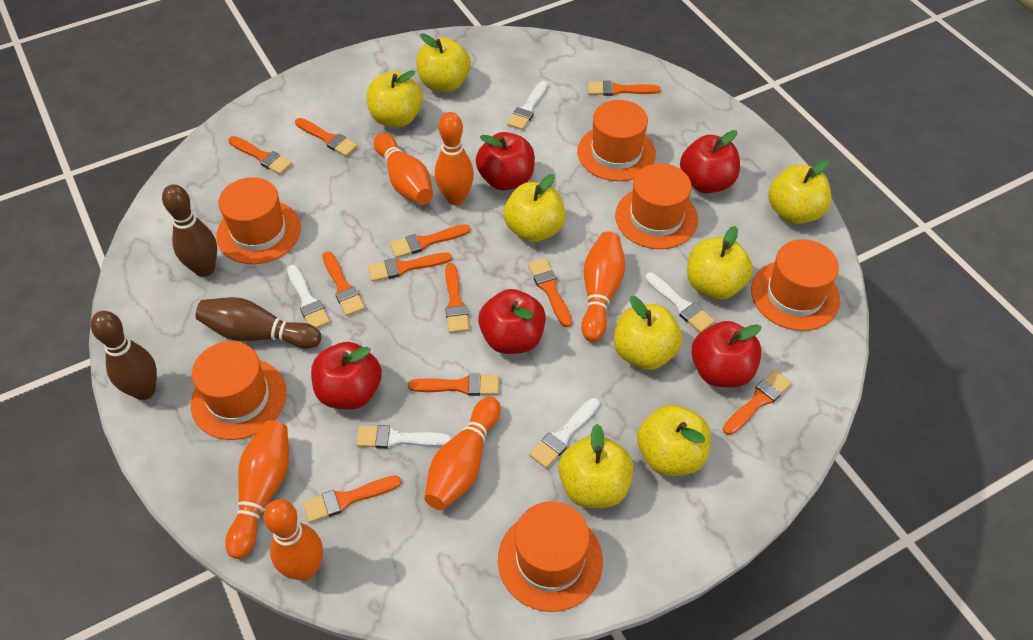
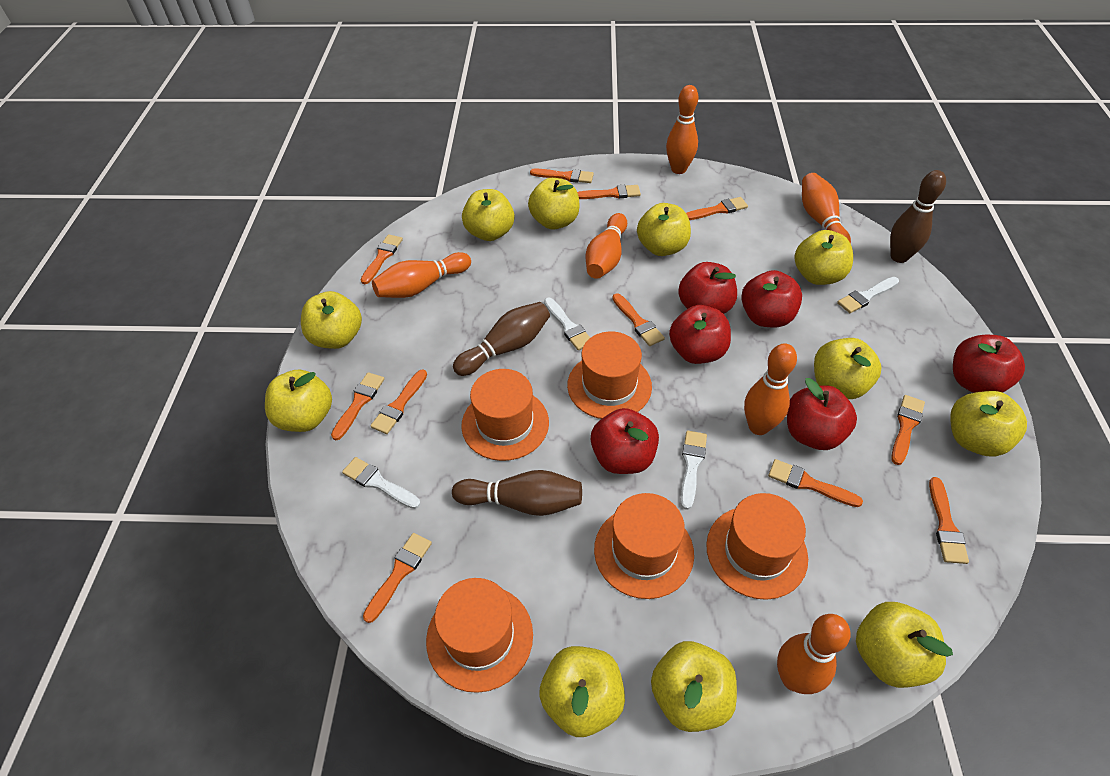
orange hat: 6 -> 5
red apple: 5 -> 6
white brush: 5 -> 4
yellow apple: 8 -> 11

